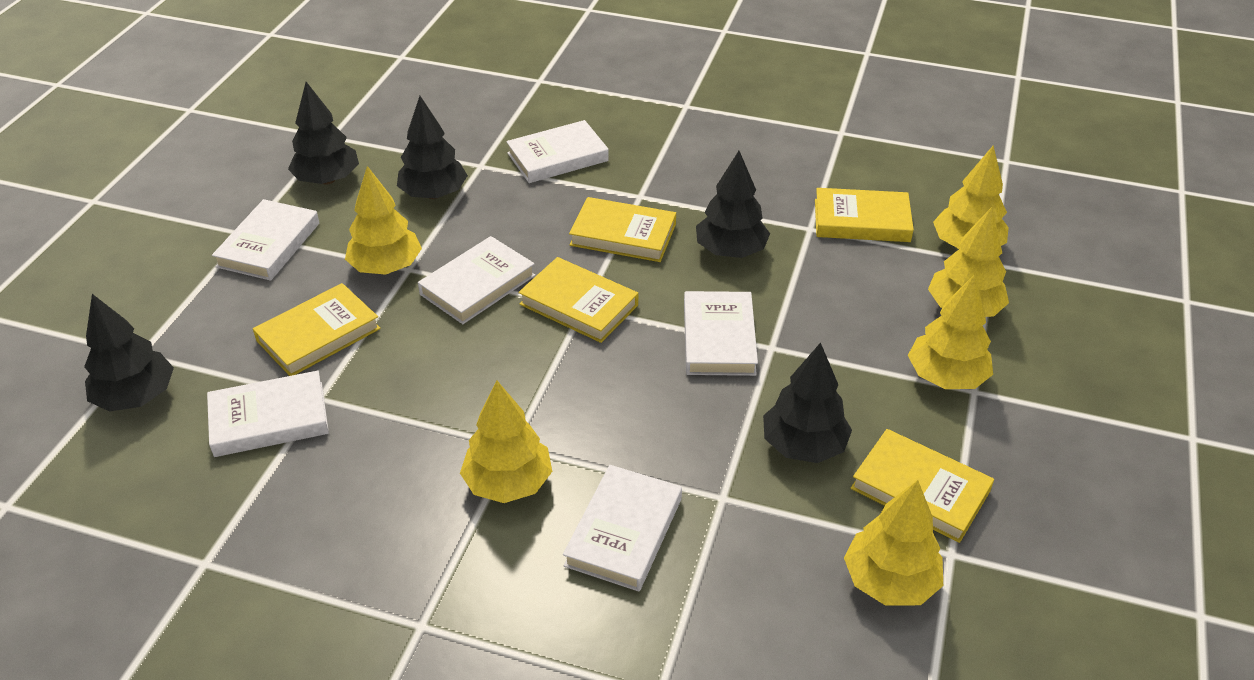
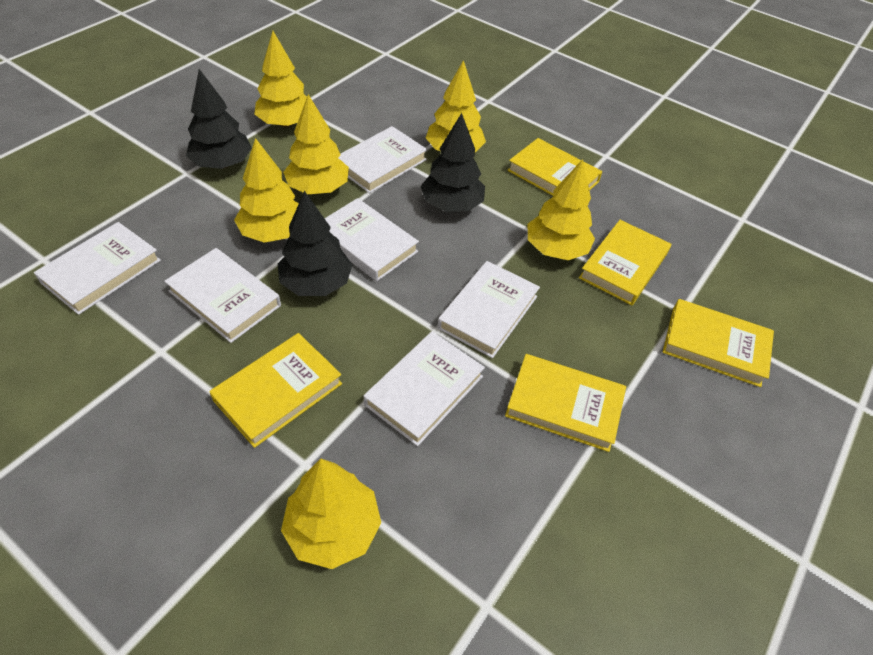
black tree: 5 -> 3

